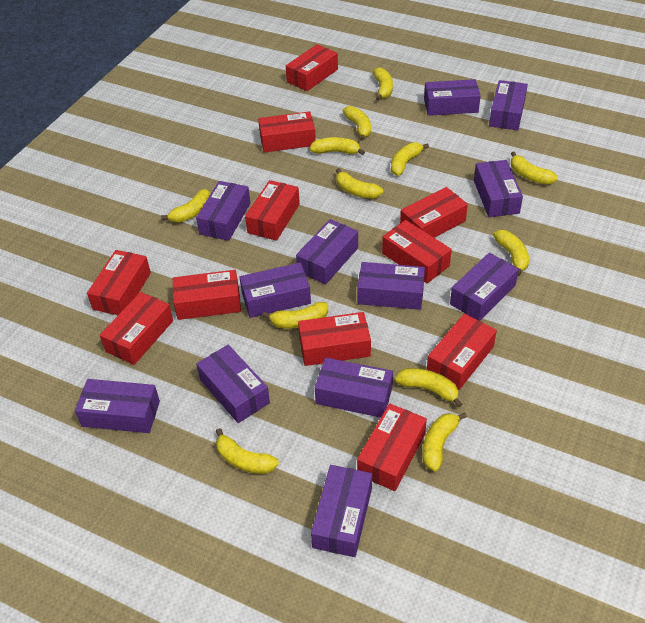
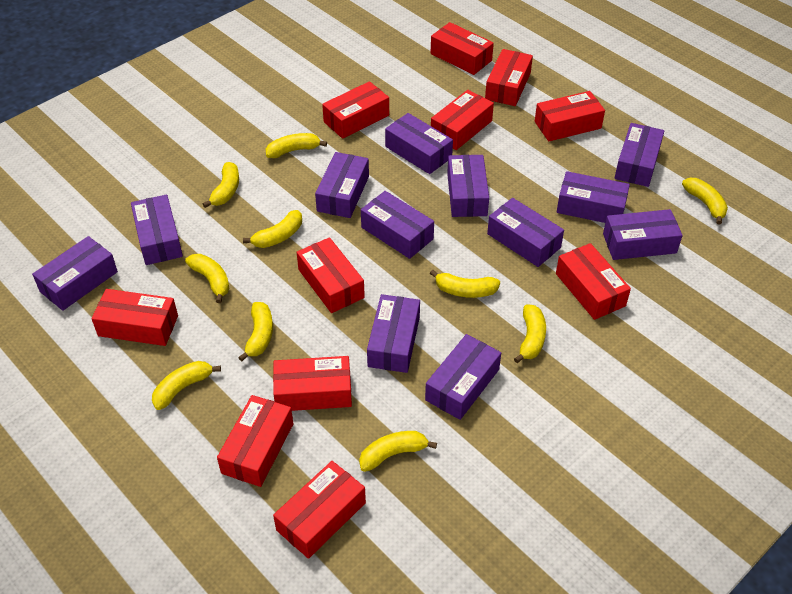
yellow banana: 12 -> 10

